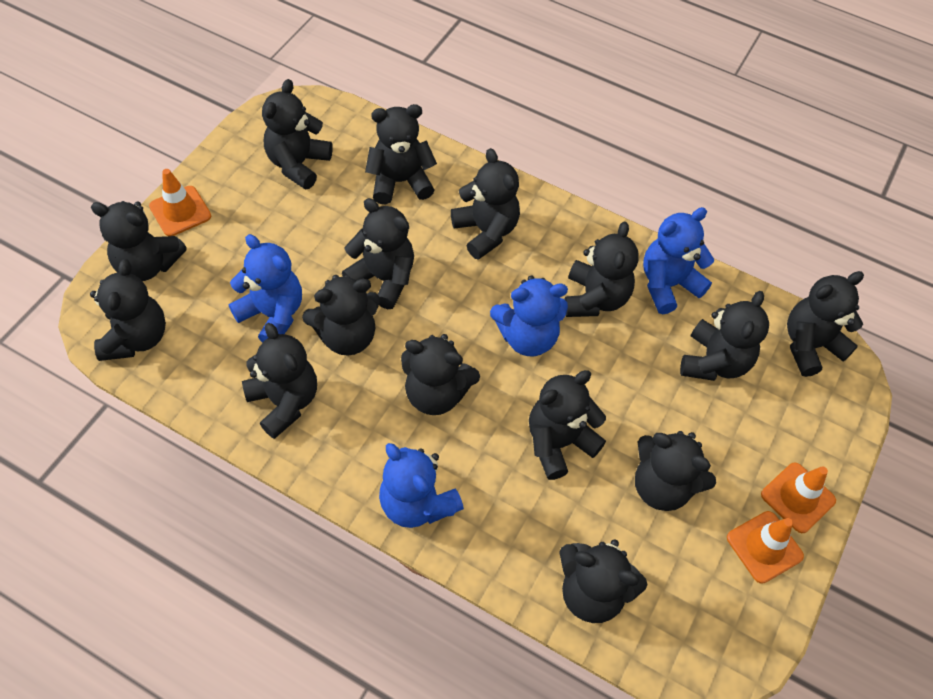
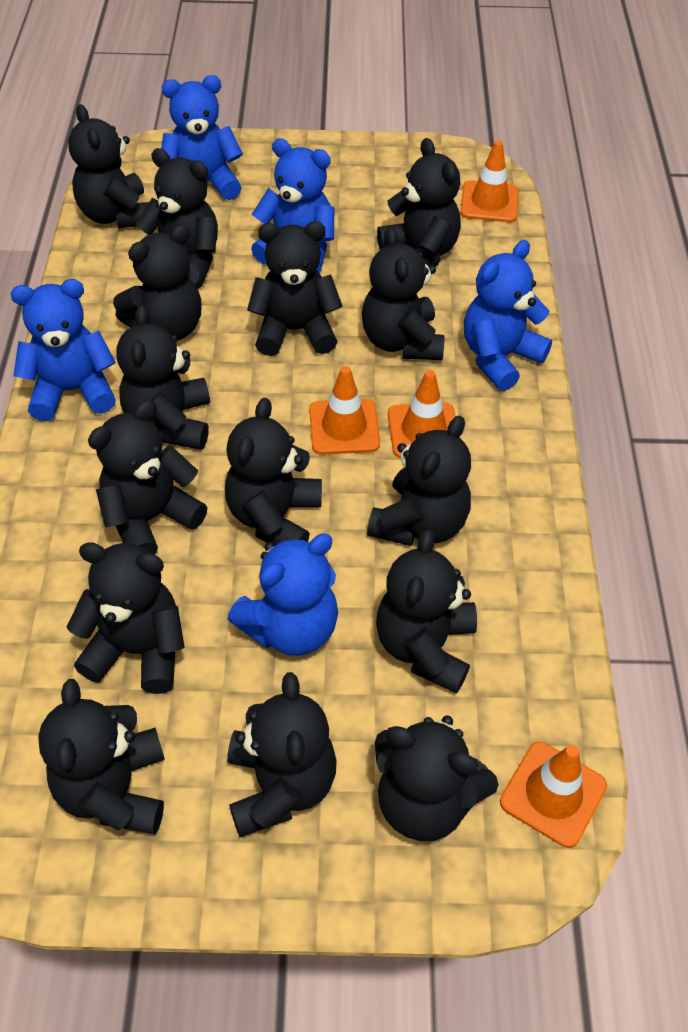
blue teddy bear: 4 -> 5
orange traffic cone: 3 -> 4

